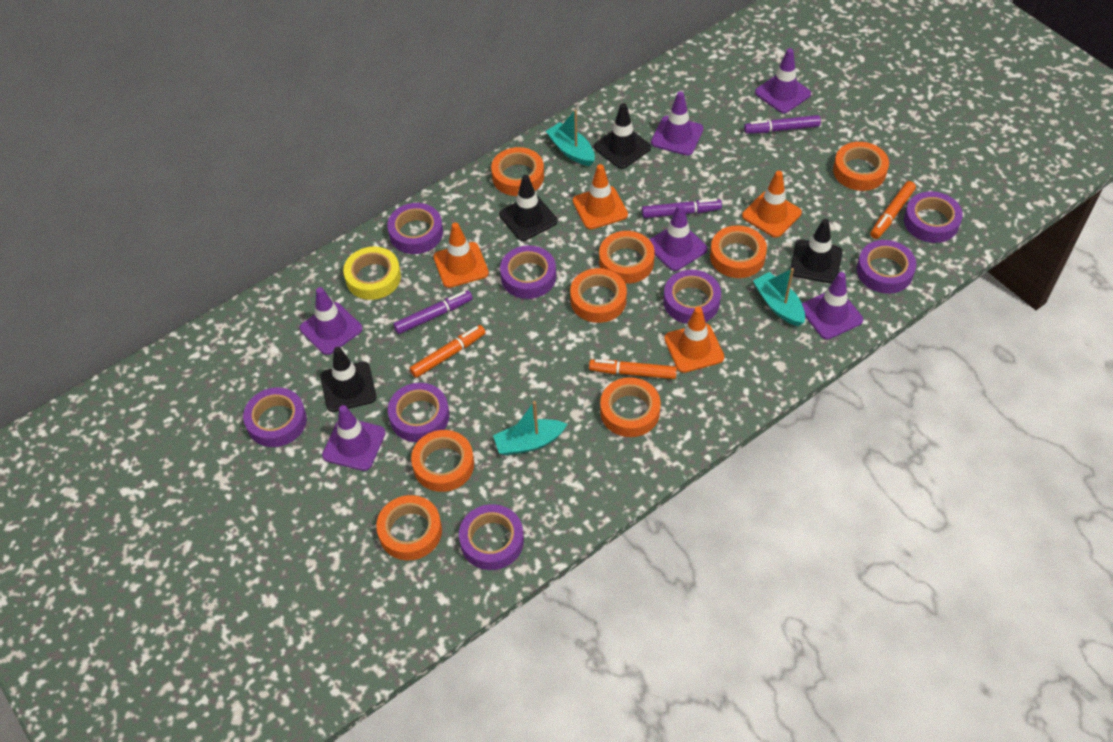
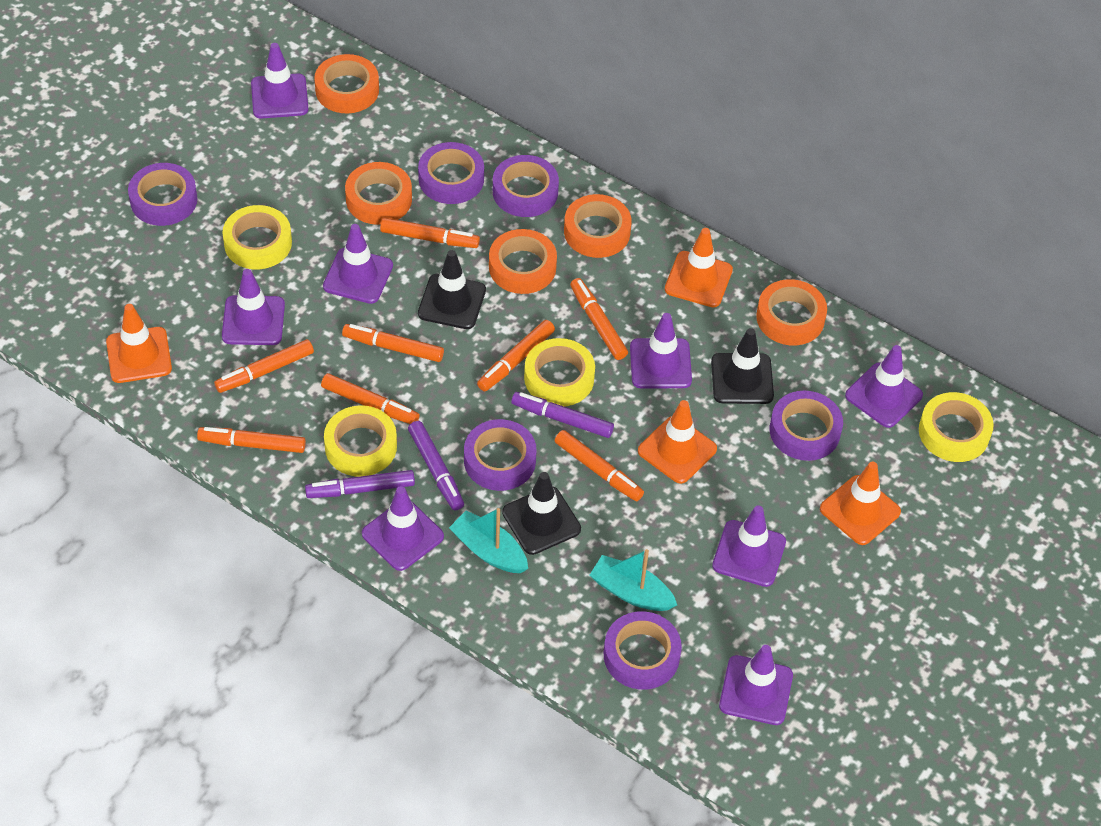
black traffic cone: 4 -> 3
orange marker: 3 -> 8
orange tape: 8 -> 5
purple tape: 8 -> 6
purple traffic cone: 6 -> 8
turquoise boat: 3 -> 2
yellow tape: 1 -> 4

